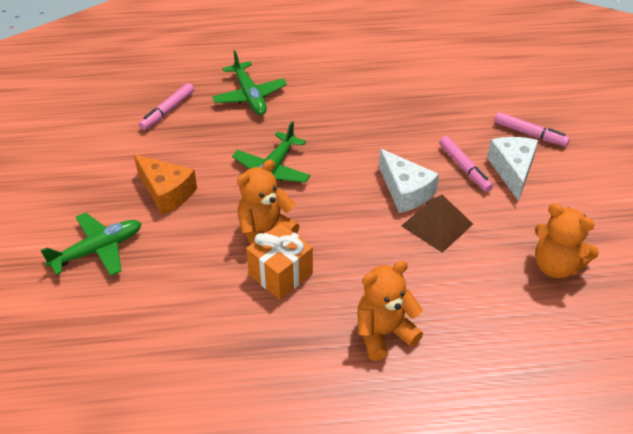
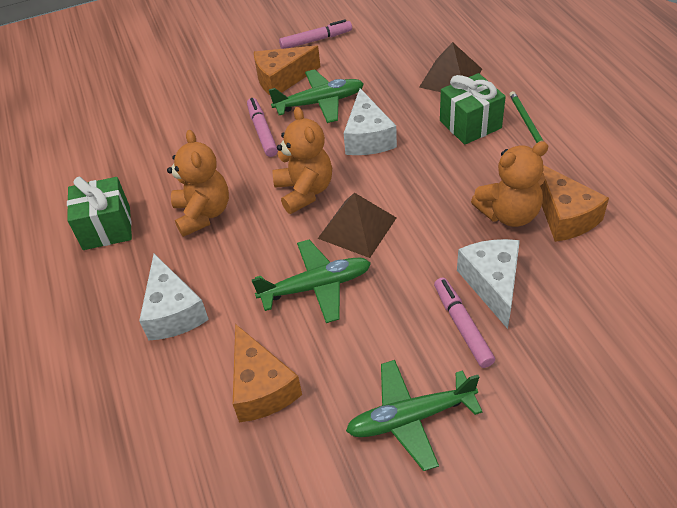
brown pyramid: 1 -> 2
green gift: 0 -> 2
green pencil: 0 -> 1
orange cheese: 1 -> 3
orange gift: 1 -> 0
white cheese: 2 -> 3

